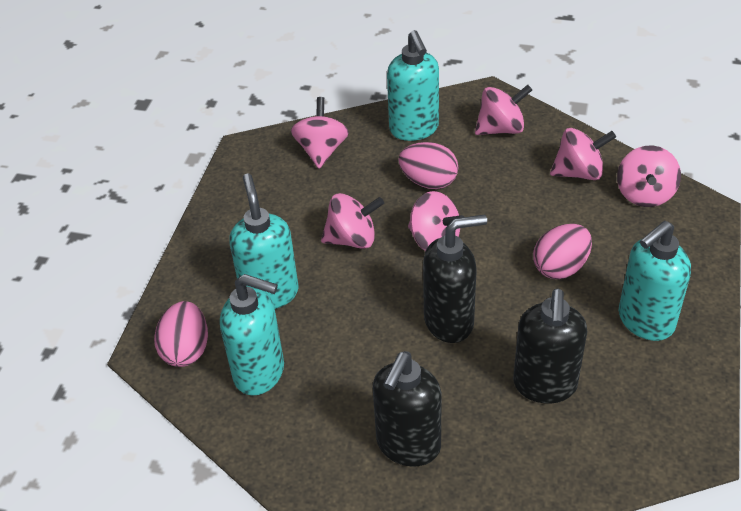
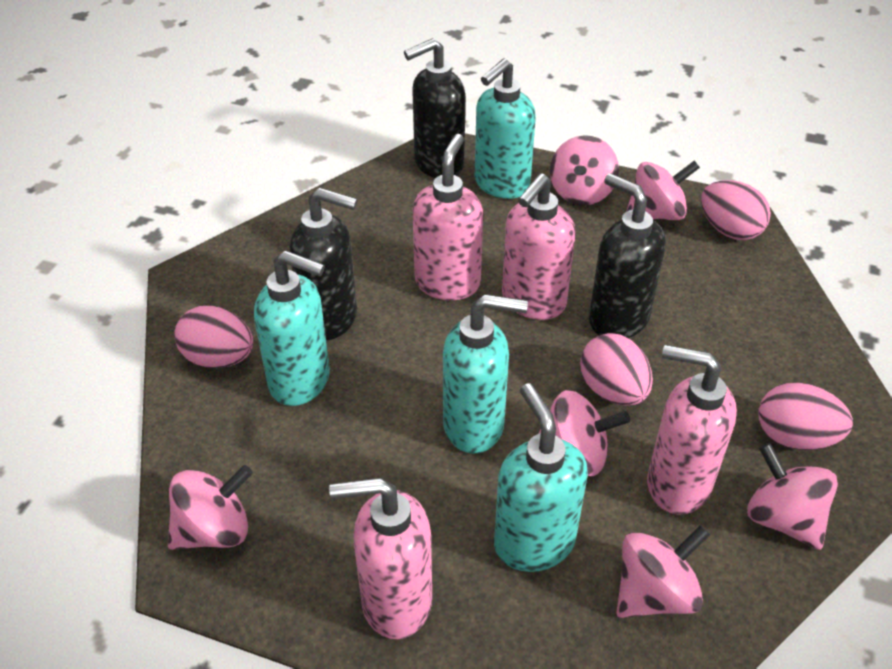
pink egg: 3 -> 4
pink soap dispenser: 0 -> 4

